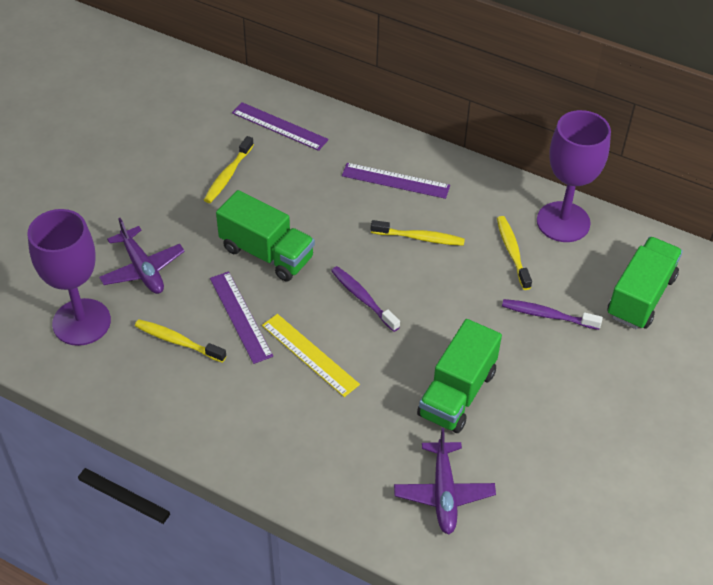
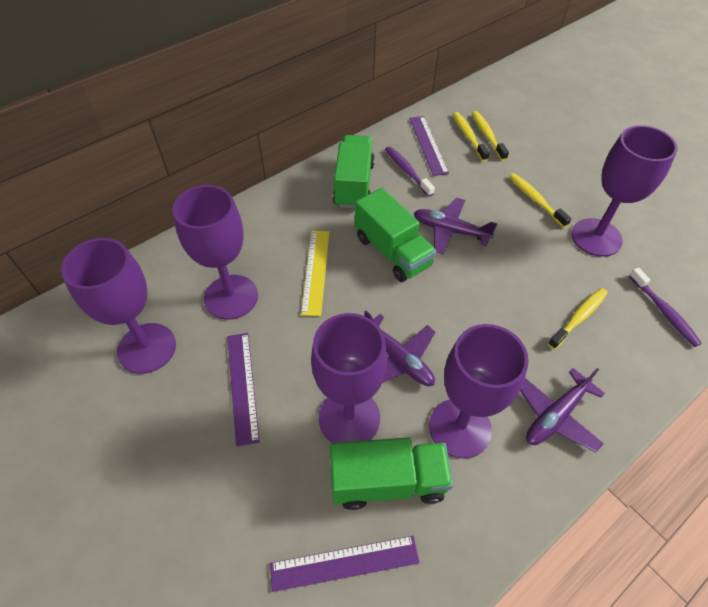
purple goblet: 2 -> 5
purple plane: 2 -> 3

